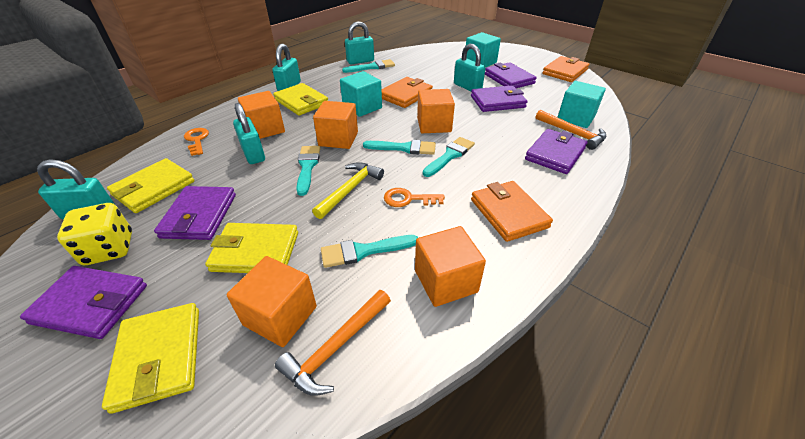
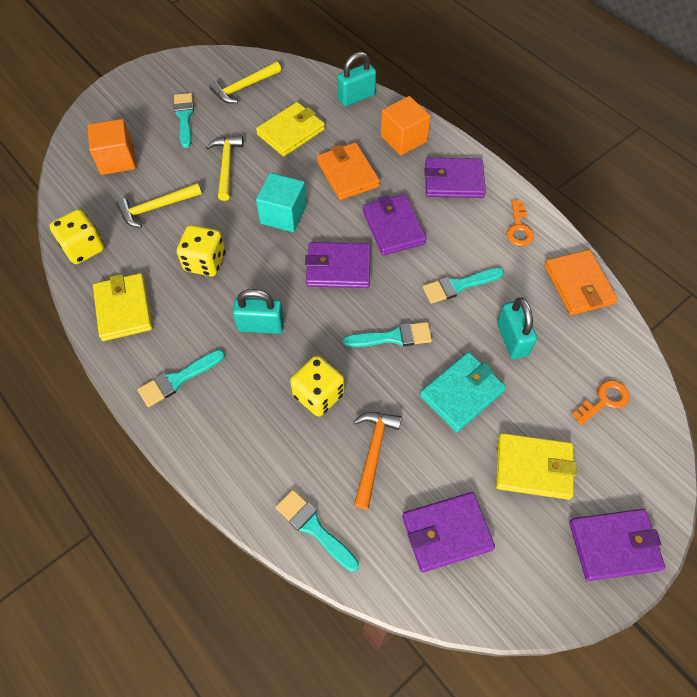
orange cube: 5 -> 2
orange hammer: 2 -> 1
orange wallet: 3 -> 2
turquoise cube: 3 -> 1
turquoise padlock: 5 -> 3
turquoise wallet: 0 -> 1
yellow dice: 1 -> 3
yellow hammer: 1 -> 3
yellow wallet: 4 -> 3

